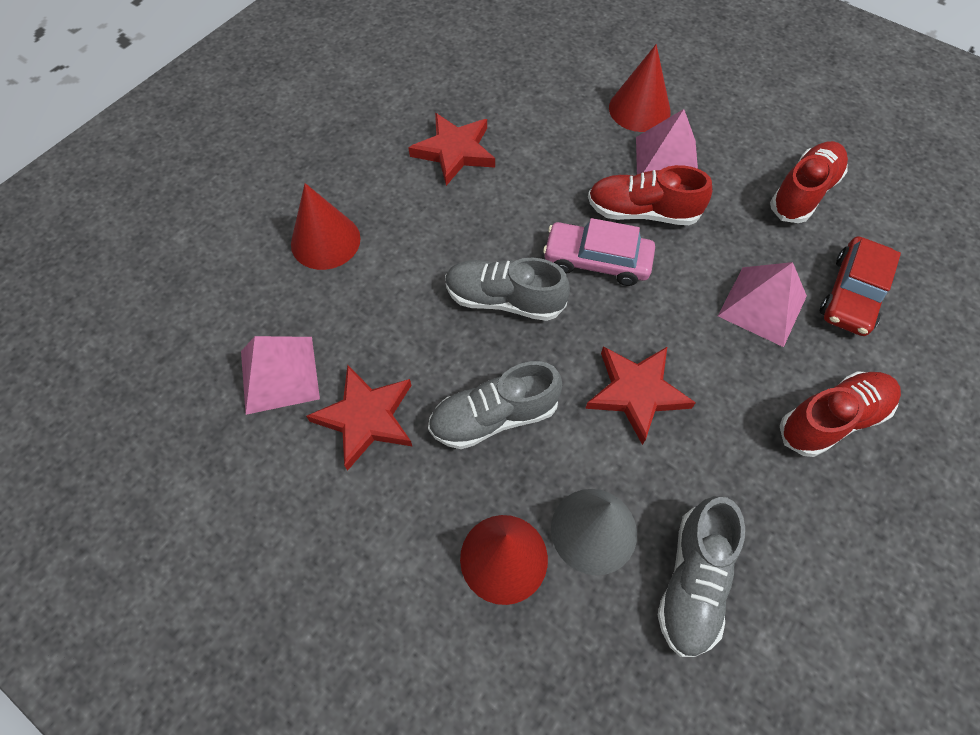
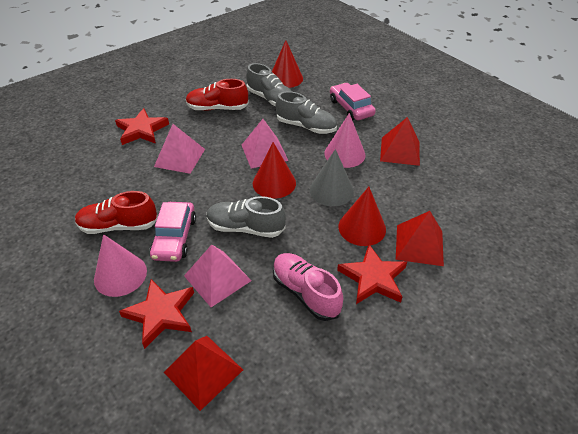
pink car: 1 -> 2
pink cone: 0 -> 2
pink shoe: 0 -> 1
red car: 1 -> 0
red pyramid: 0 -> 3
red shoe: 3 -> 2

